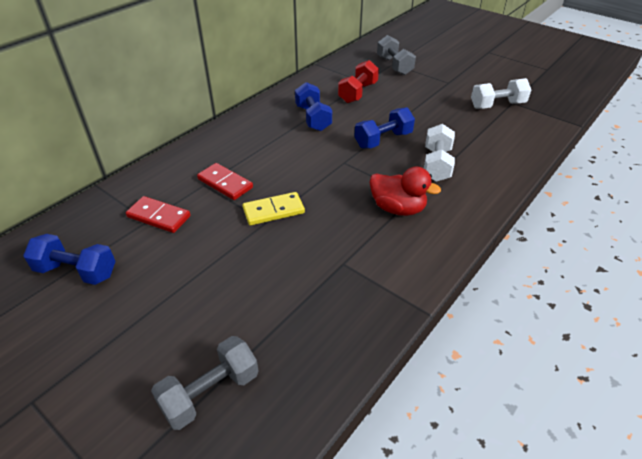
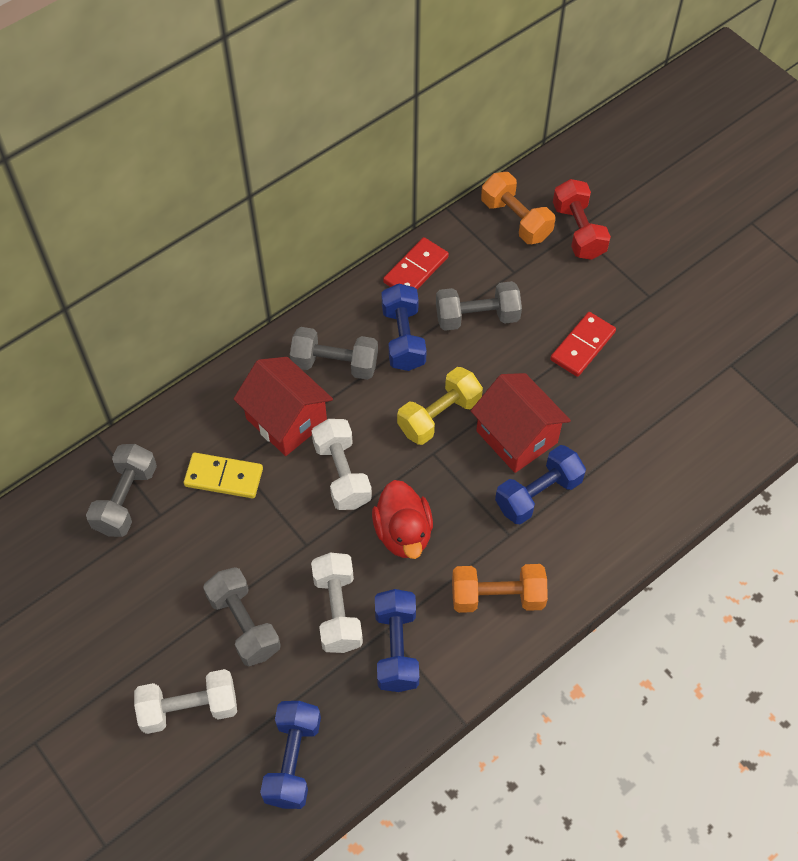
blue dumbbell: 3 -> 4
grey dumbbell: 2 -> 4
orange dumbbell: 0 -> 2
red house: 0 -> 2
white dumbbell: 2 -> 3
yellow dumbbell: 0 -> 1

